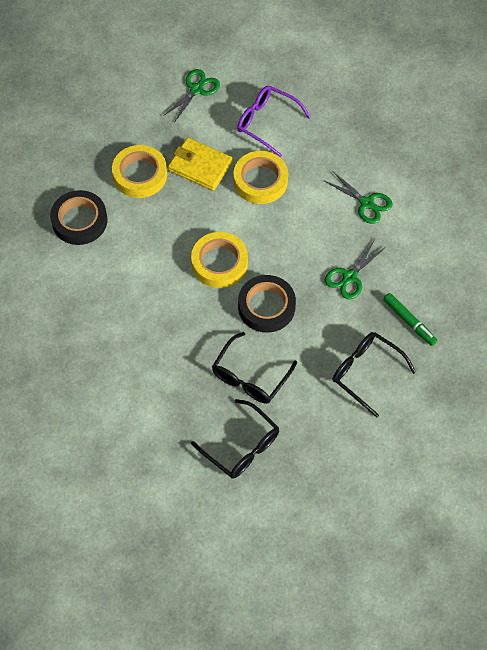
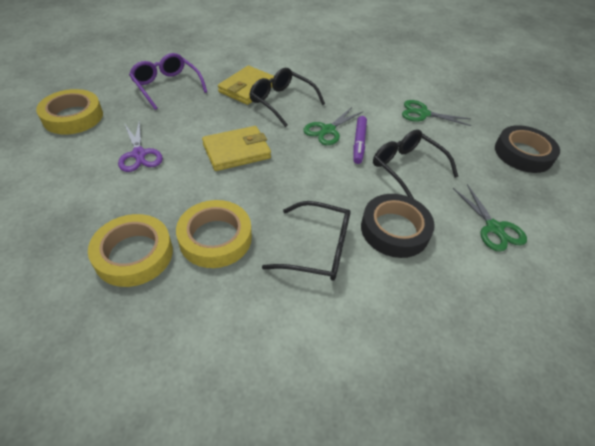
green marker: 1 -> 0
purple marker: 0 -> 1
purple scissors: 0 -> 1
yellow wallet: 1 -> 2

